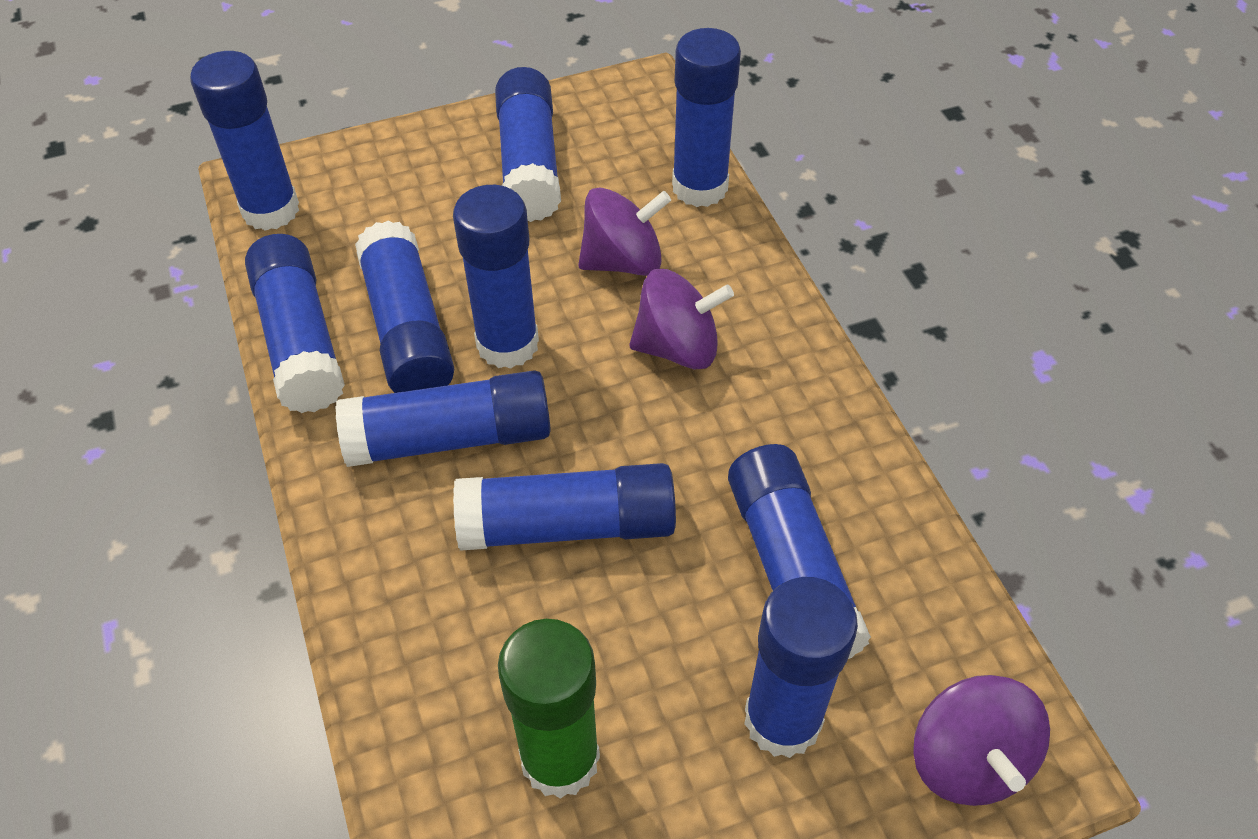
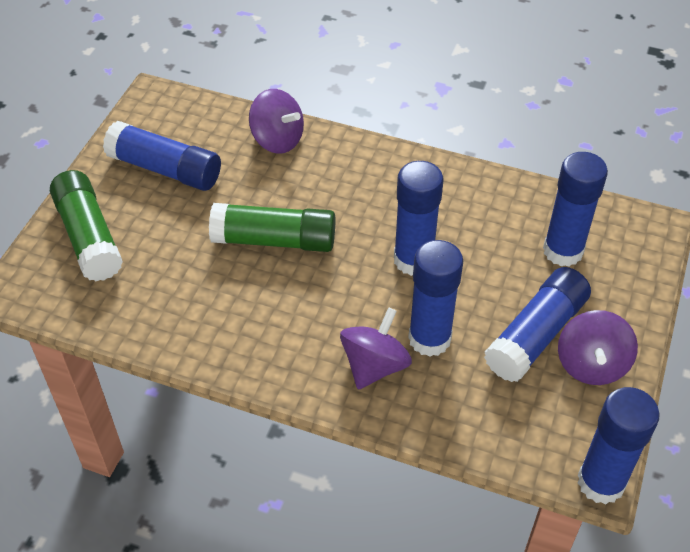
blue glue stick: 10 -> 6
green glue stick: 1 -> 2

